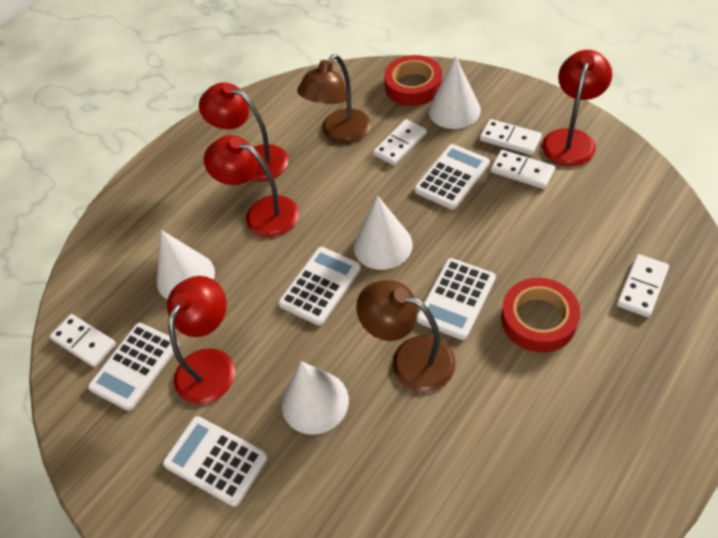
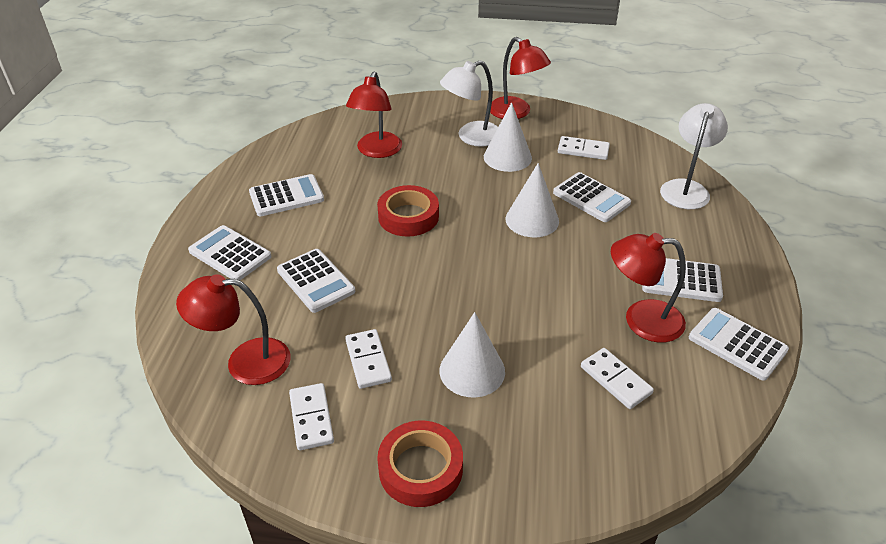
brown lamp: 2 -> 0
white calculator: 5 -> 6
white cone: 4 -> 3
white domino: 5 -> 4
white lamp: 0 -> 2

